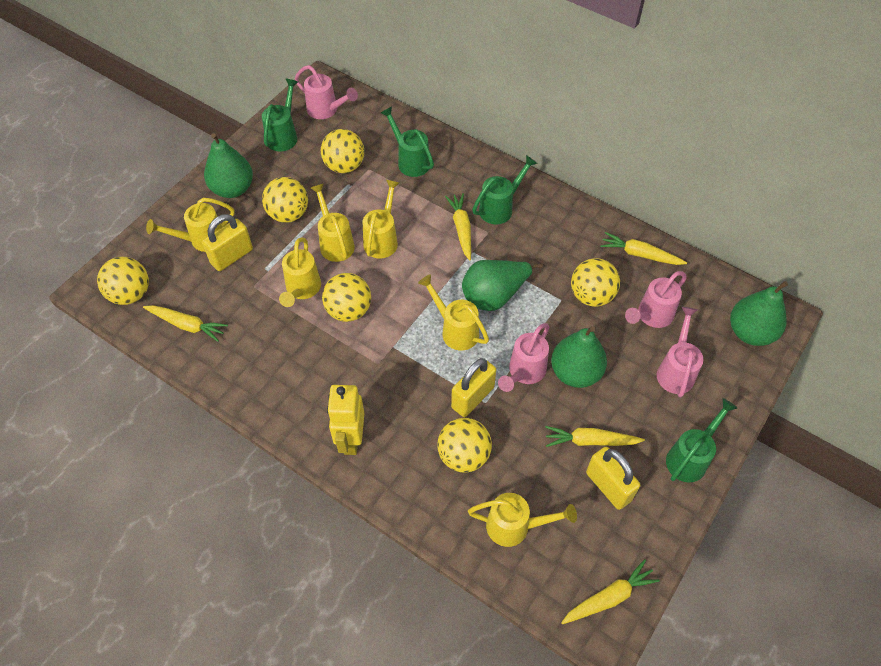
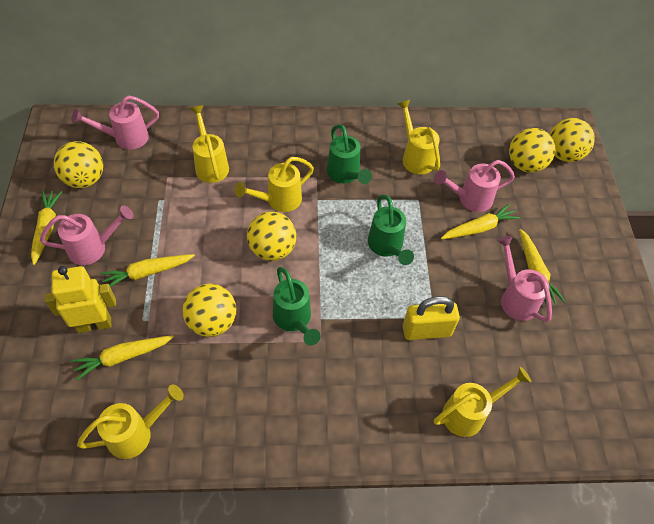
green pear: 4 -> 0
green watering can: 4 -> 3
yellow ball: 6 -> 5
yellow padlock: 3 -> 1
yellow watering can: 6 -> 5

